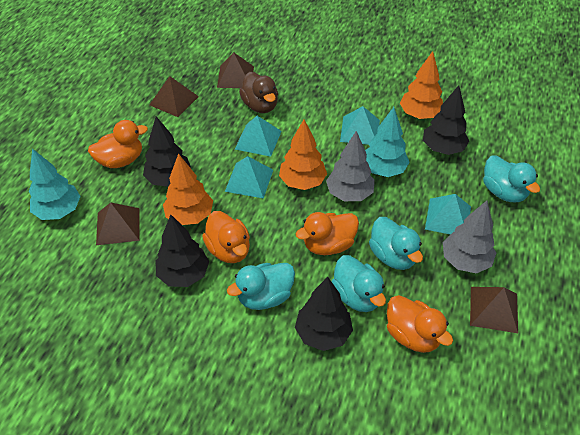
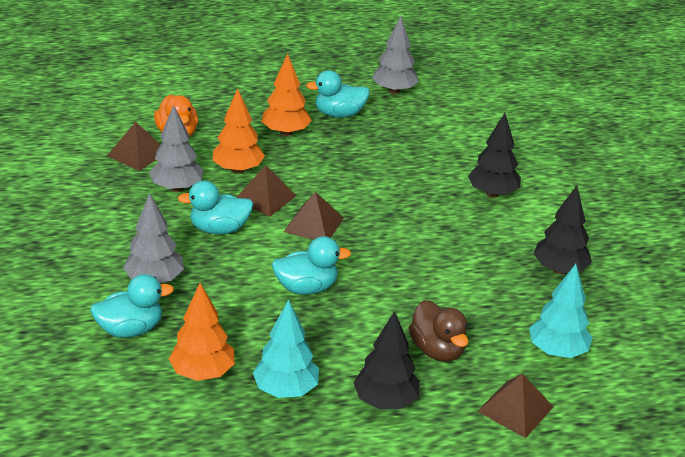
black tree: 4 -> 3
grey tree: 2 -> 3
orange duck: 4 -> 1
turquoise pyramid: 4 -> 0

